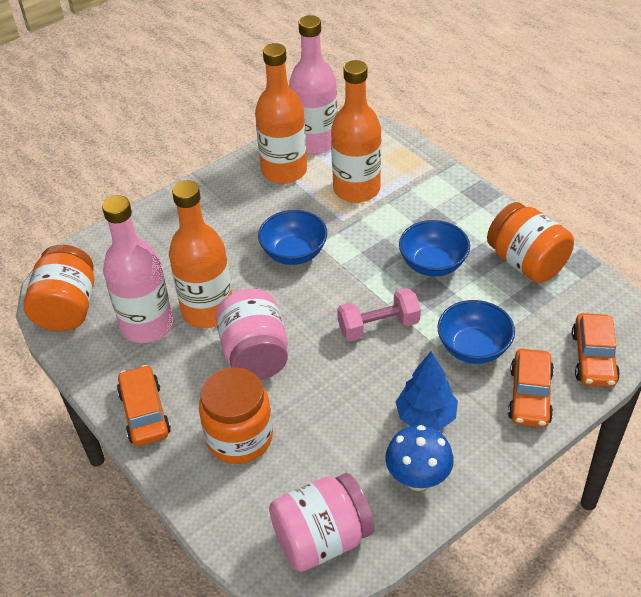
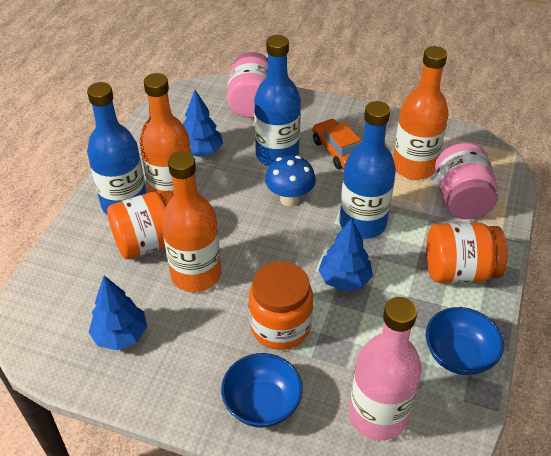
blue bottle: 0 -> 3
blue bowl: 3 -> 2
blue tree: 1 -> 3
orange car: 3 -> 1
pink bottle: 2 -> 1
pink dumbbell: 1 -> 0

